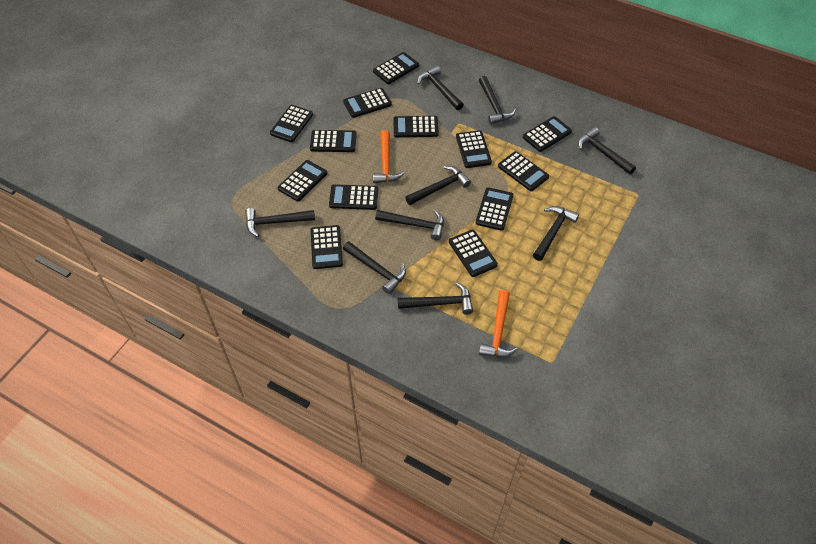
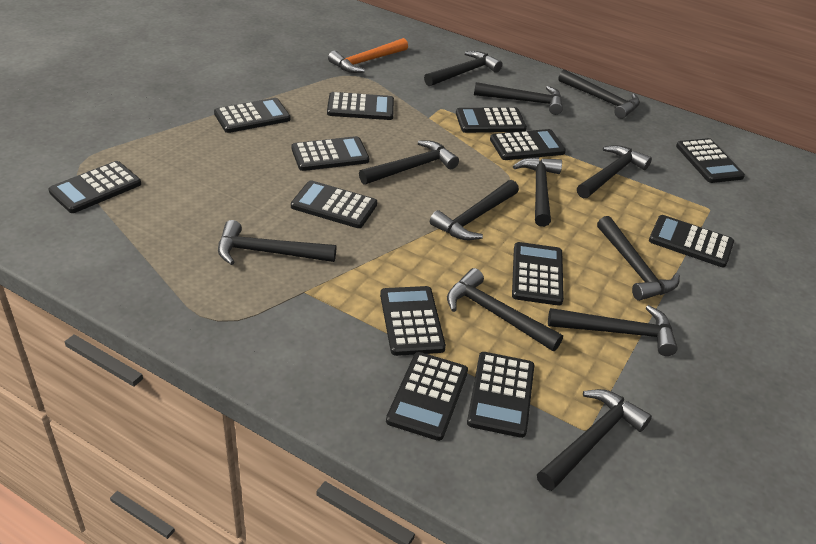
black hammer: 9 -> 12
orange hammer: 2 -> 1

